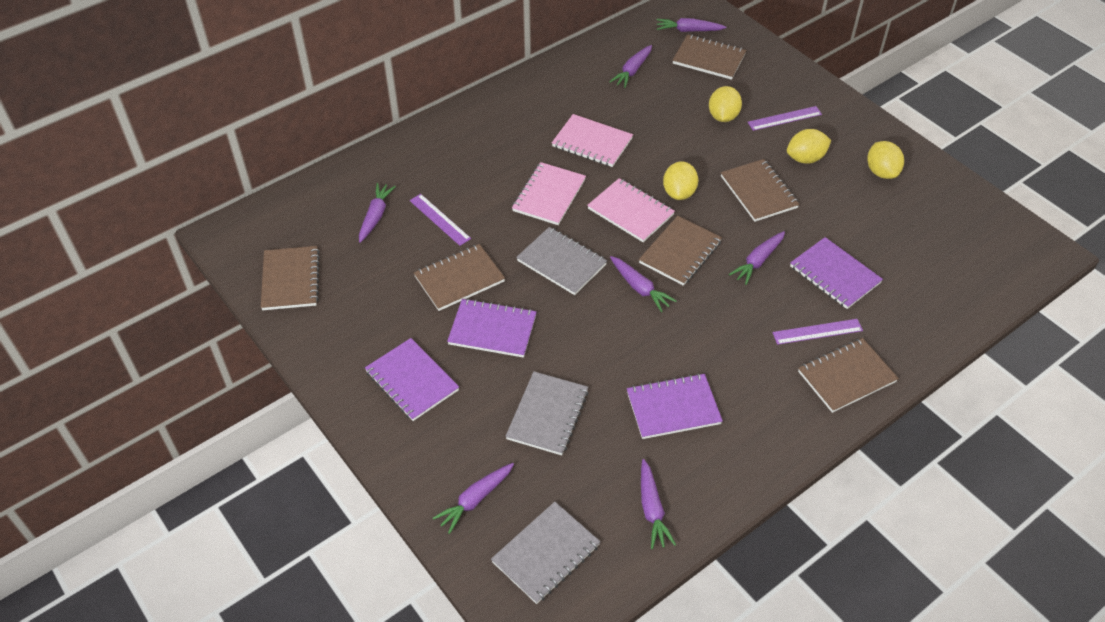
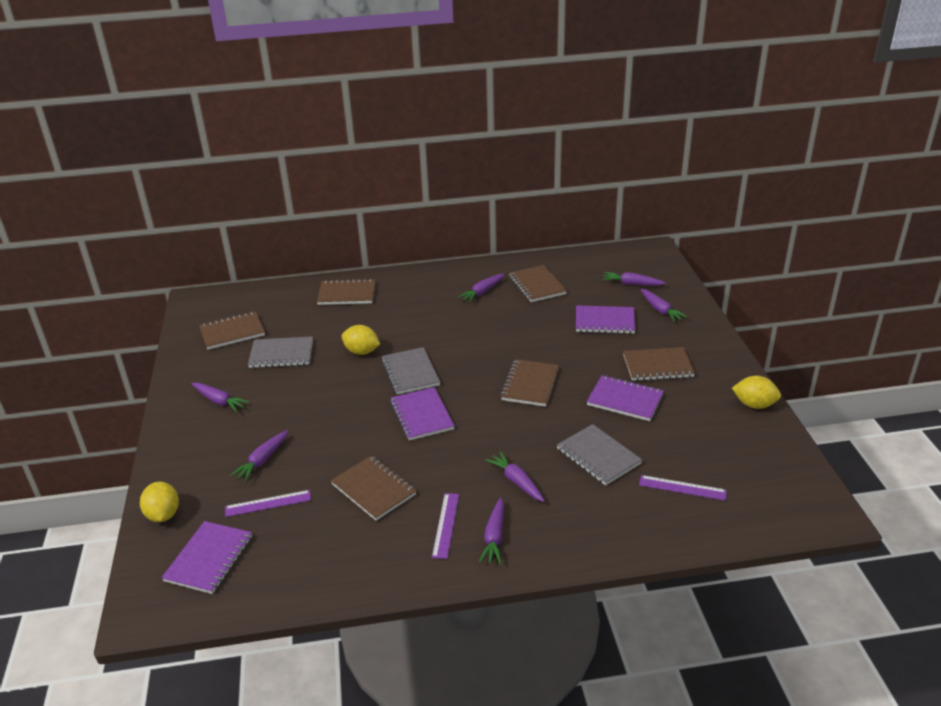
pink notebook: 3 -> 0
yellow lemon: 4 -> 3

